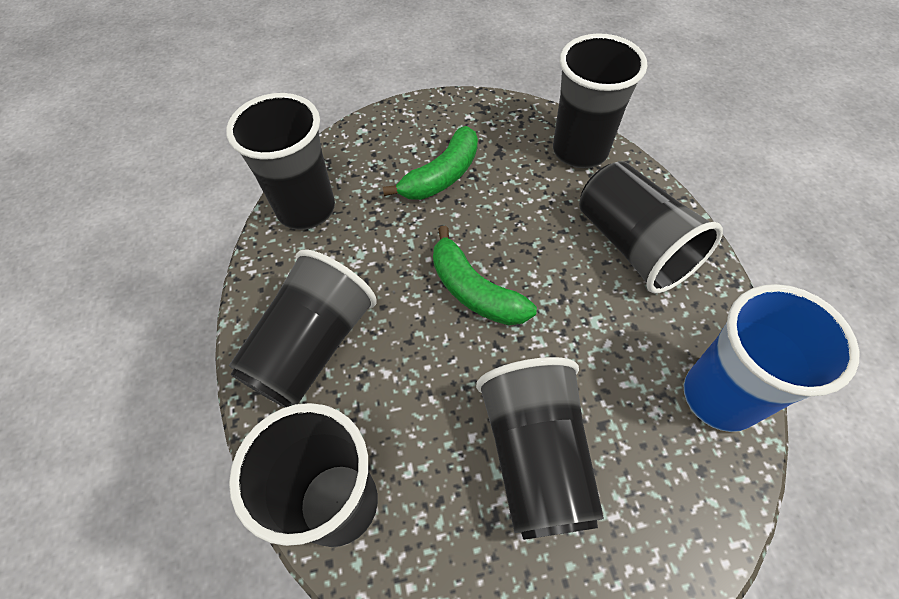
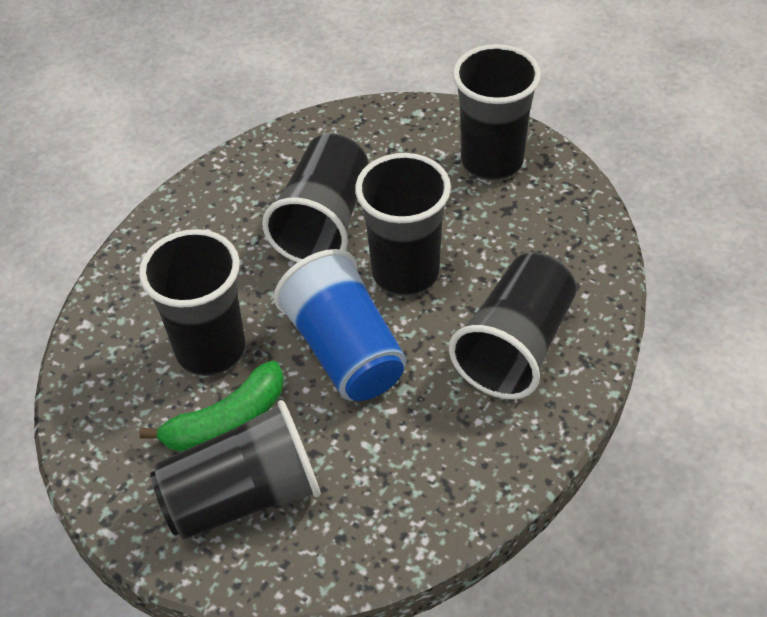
green banana: 2 -> 1

